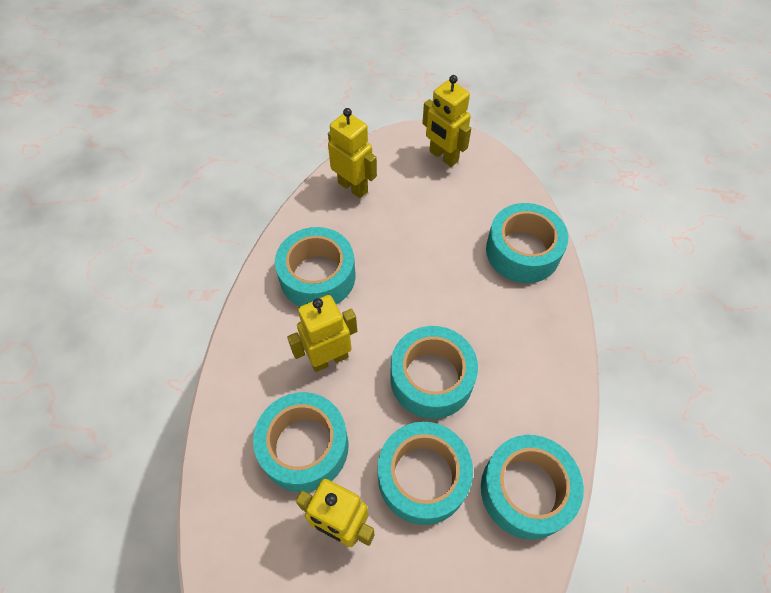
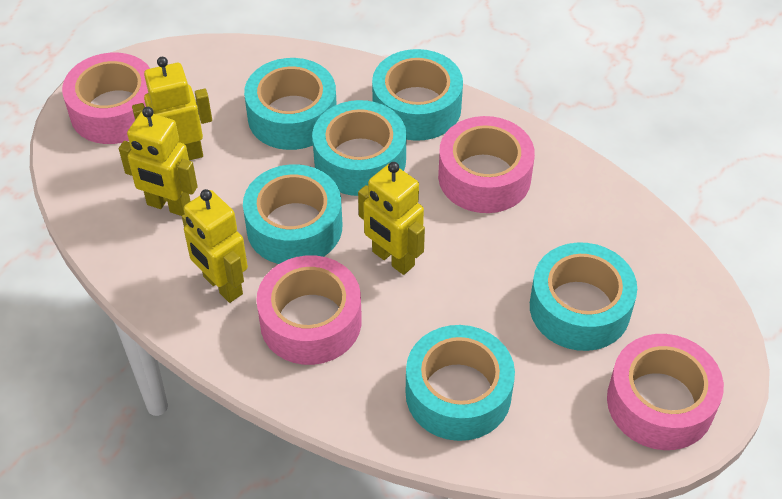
pink tape: 0 -> 4

